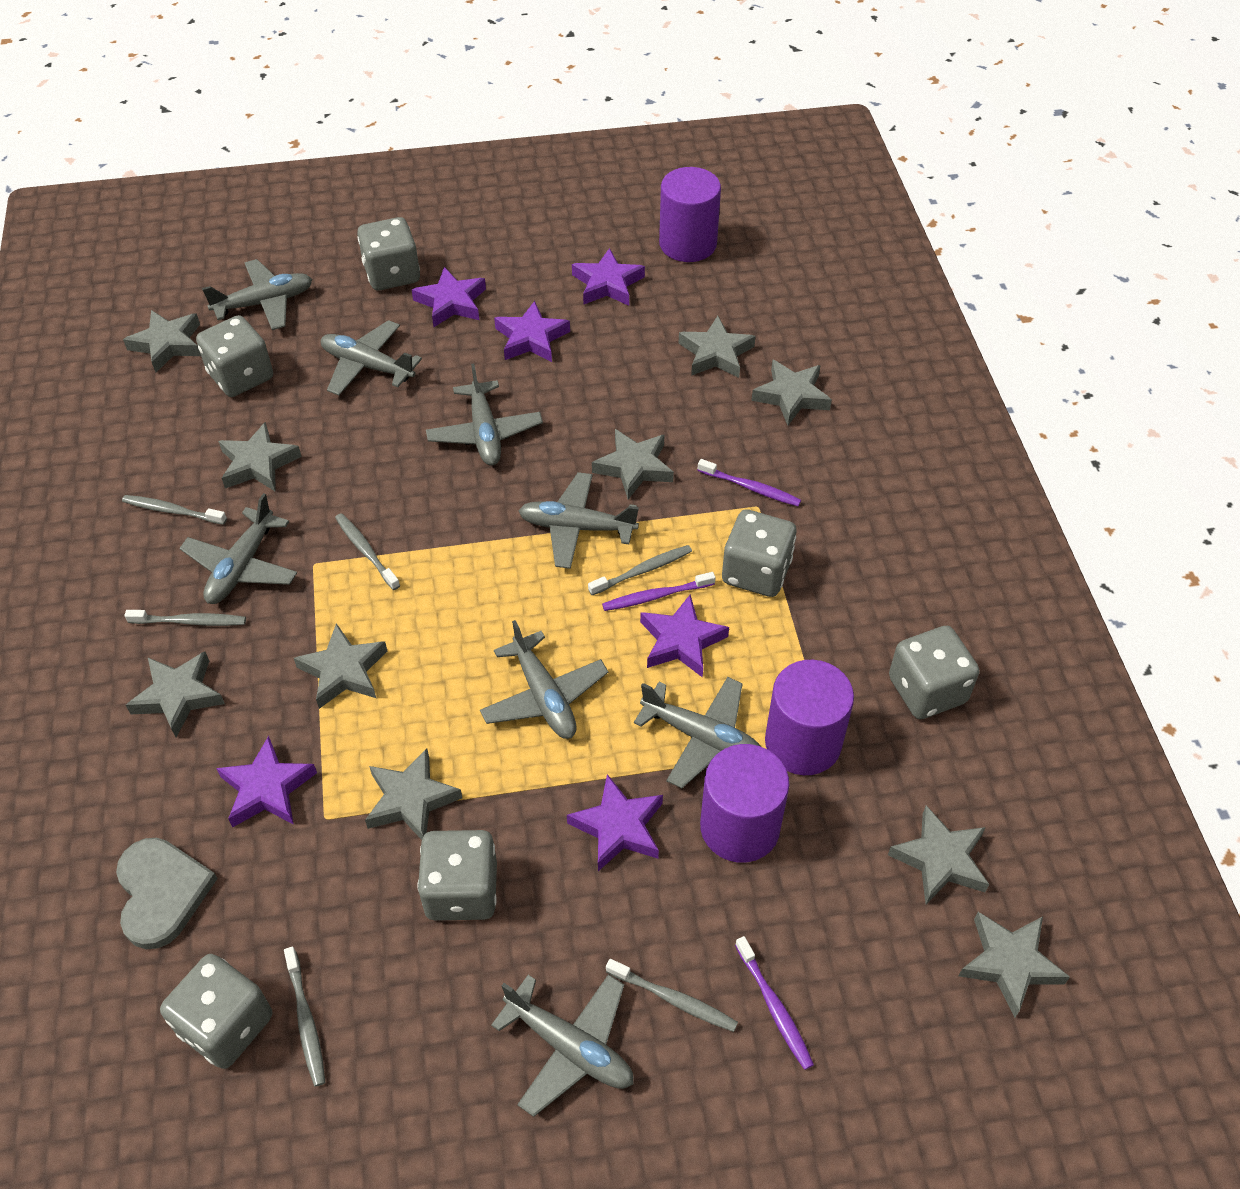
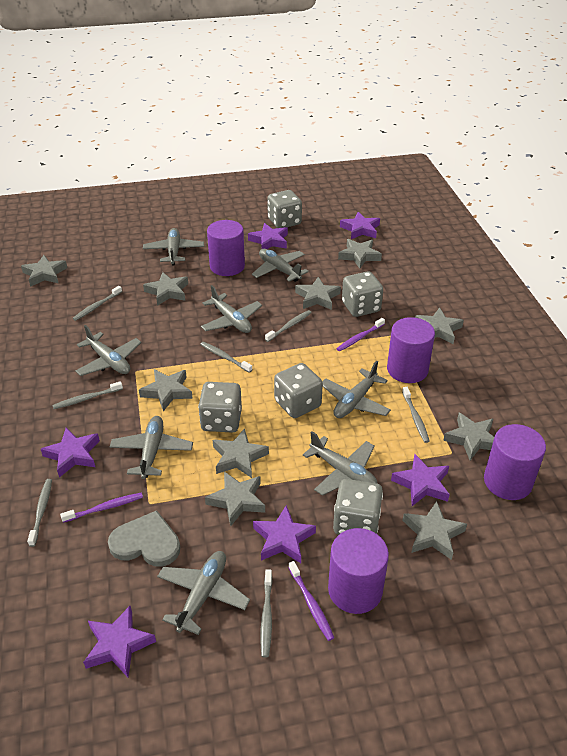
grey dice: 6 -> 5
grey toothbrush: 6 -> 7
purple cylinder: 3 -> 4

